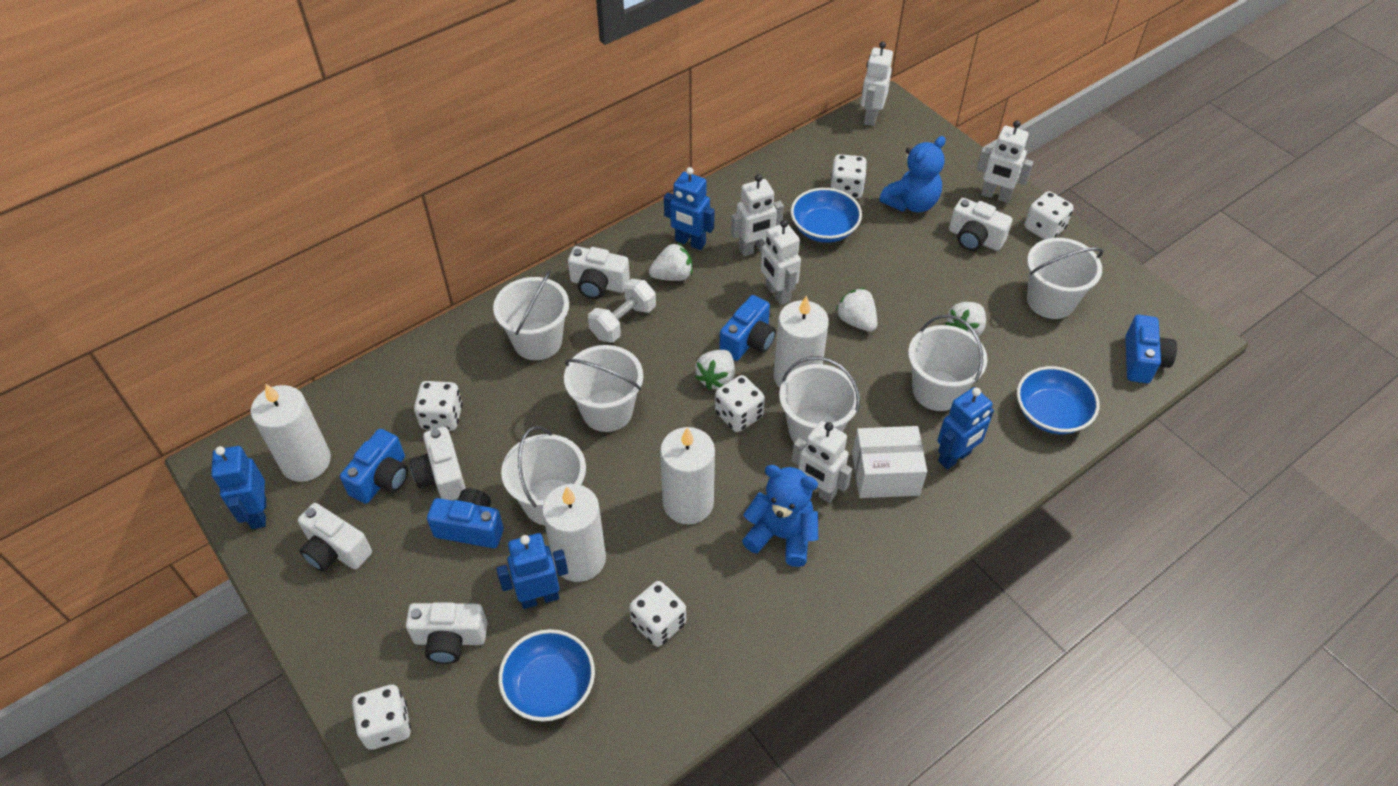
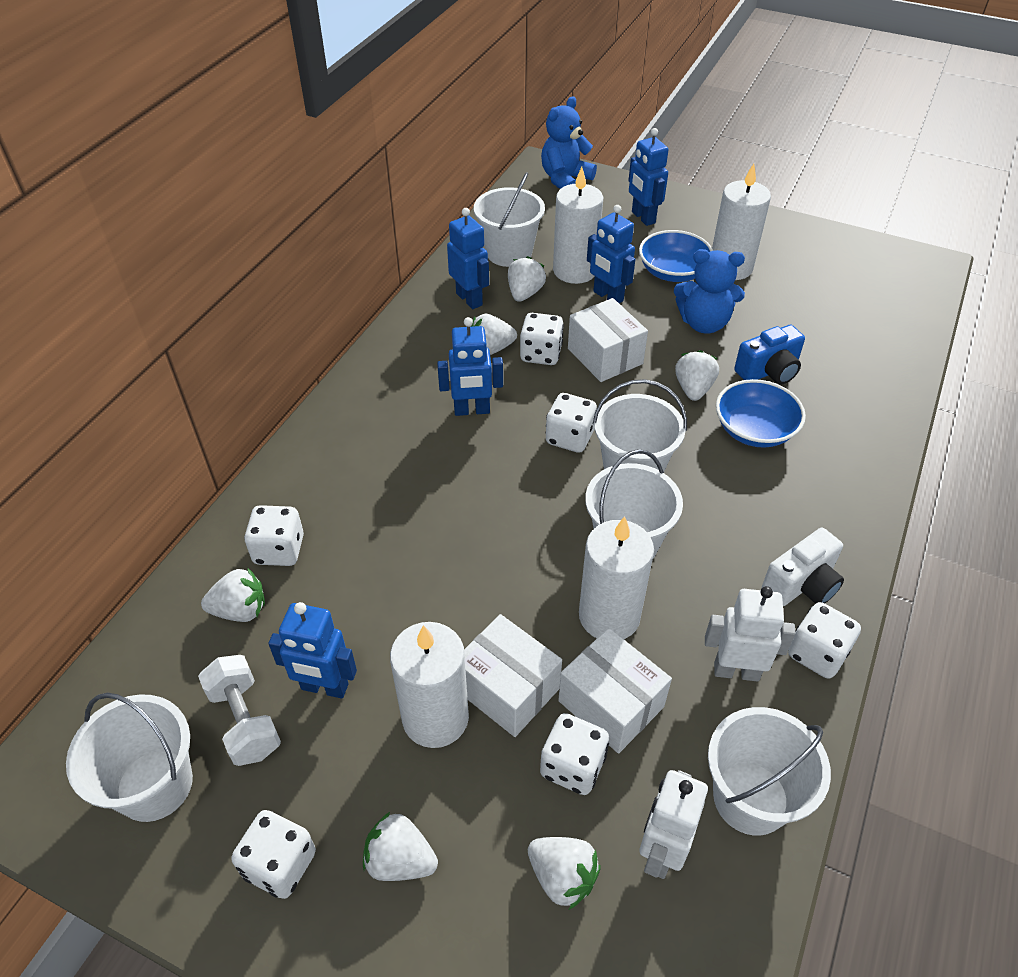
blue bowl: 3 -> 2
blue camera: 4 -> 1
blue robot: 4 -> 5
white box: 1 -> 3
white bucket: 6 -> 5
white camera: 5 -> 1
white robot: 5 -> 2
white strawberry: 4 -> 6

